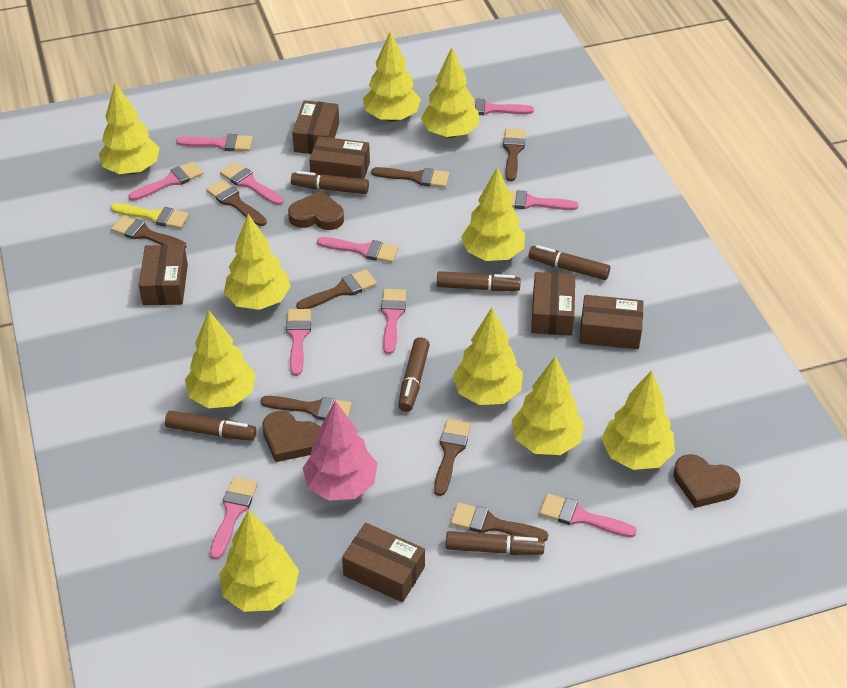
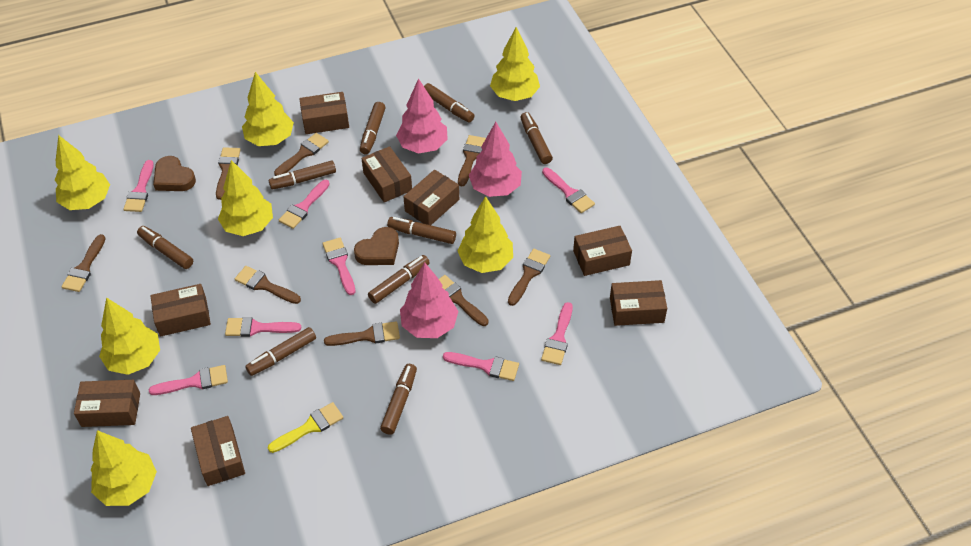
brown box: 6 -> 8
brown heart: 3 -> 2
brown marker: 6 -> 9
pink brush: 10 -> 8
pink tree: 1 -> 3
yellow tree: 10 -> 7

